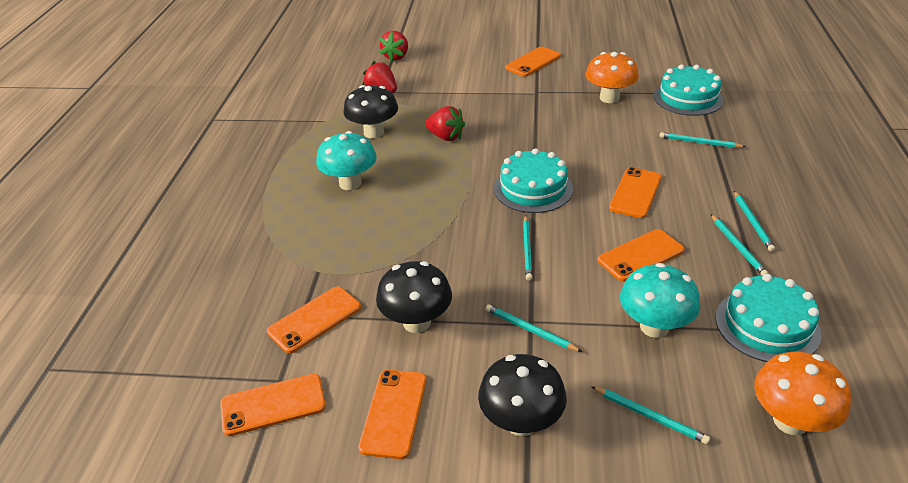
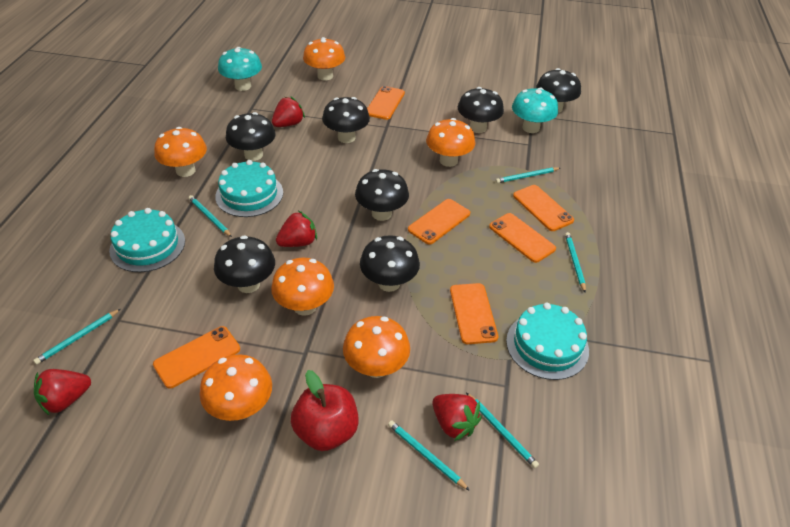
black mushroom: 3 -> 7
orange mushroom: 2 -> 6
red apple: 0 -> 1
red strawberry: 3 -> 4

